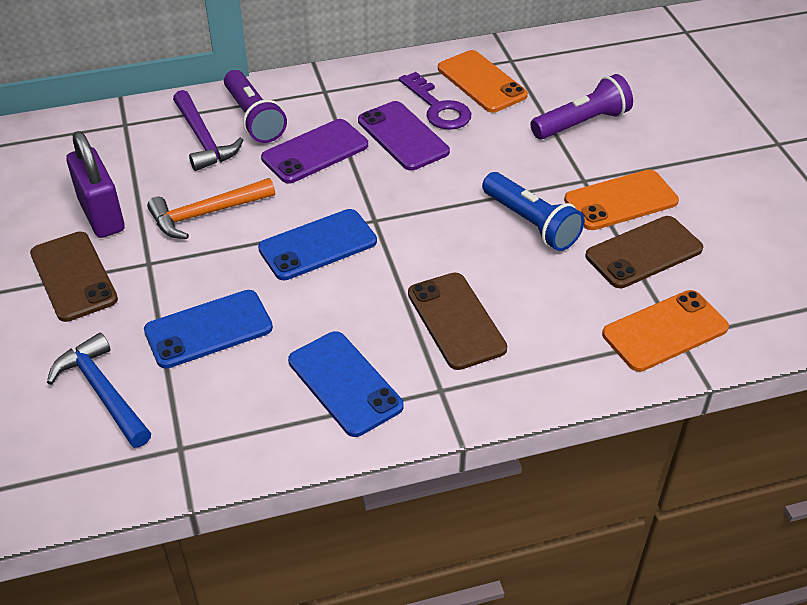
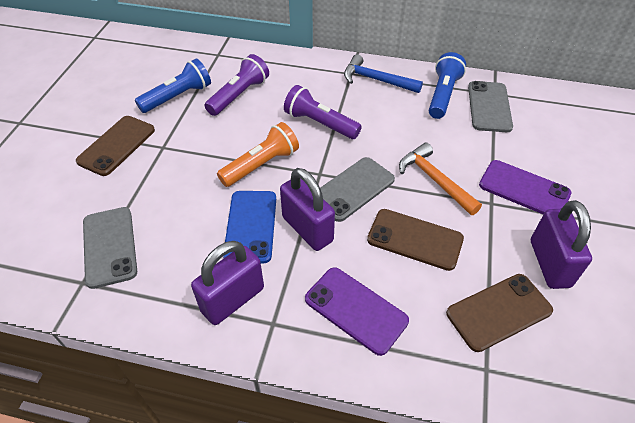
blue flashlight: 1 -> 2
blue phone: 3 -> 1
grey phone: 0 -> 3
orange flashlight: 0 -> 1
orange phone: 3 -> 0
purple hammer: 1 -> 0
purple key: 1 -> 0
purple padlock: 1 -> 3

